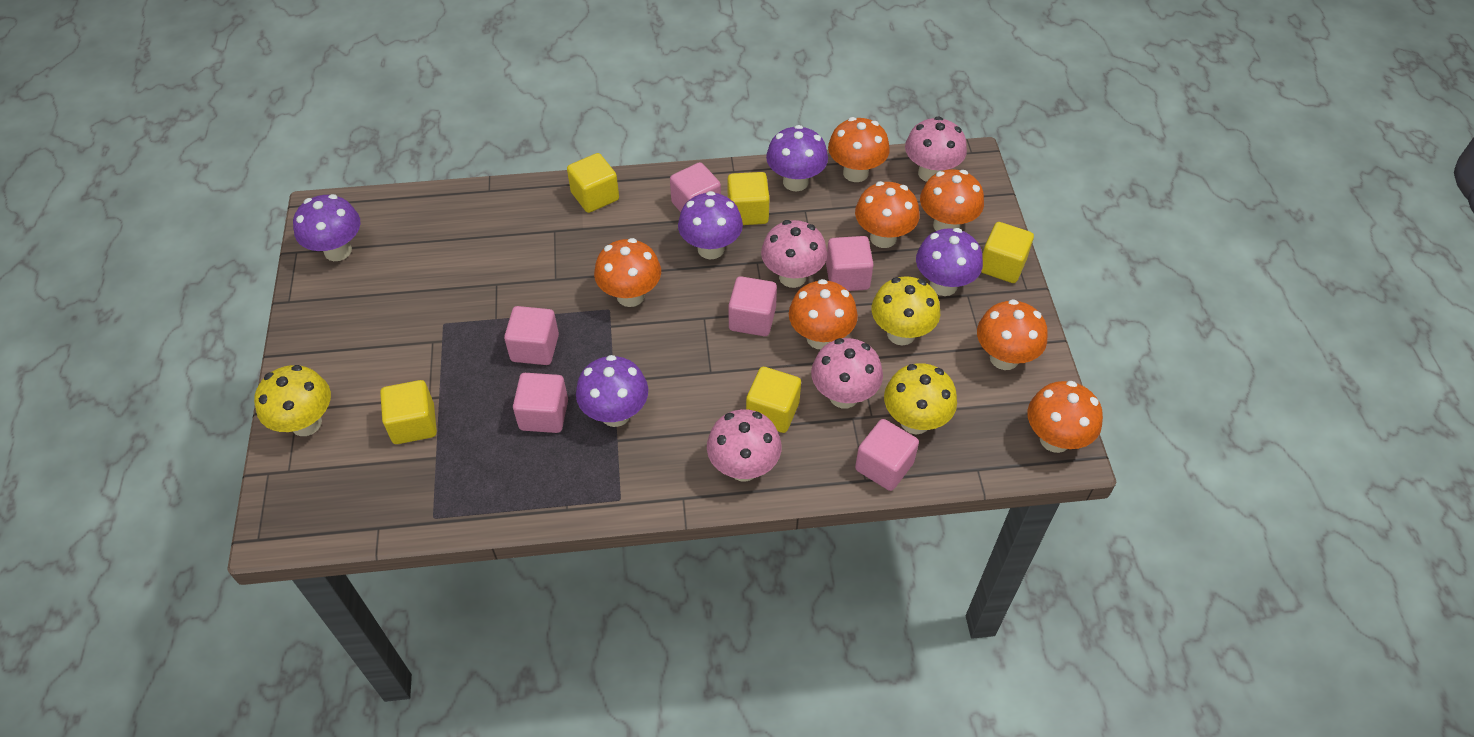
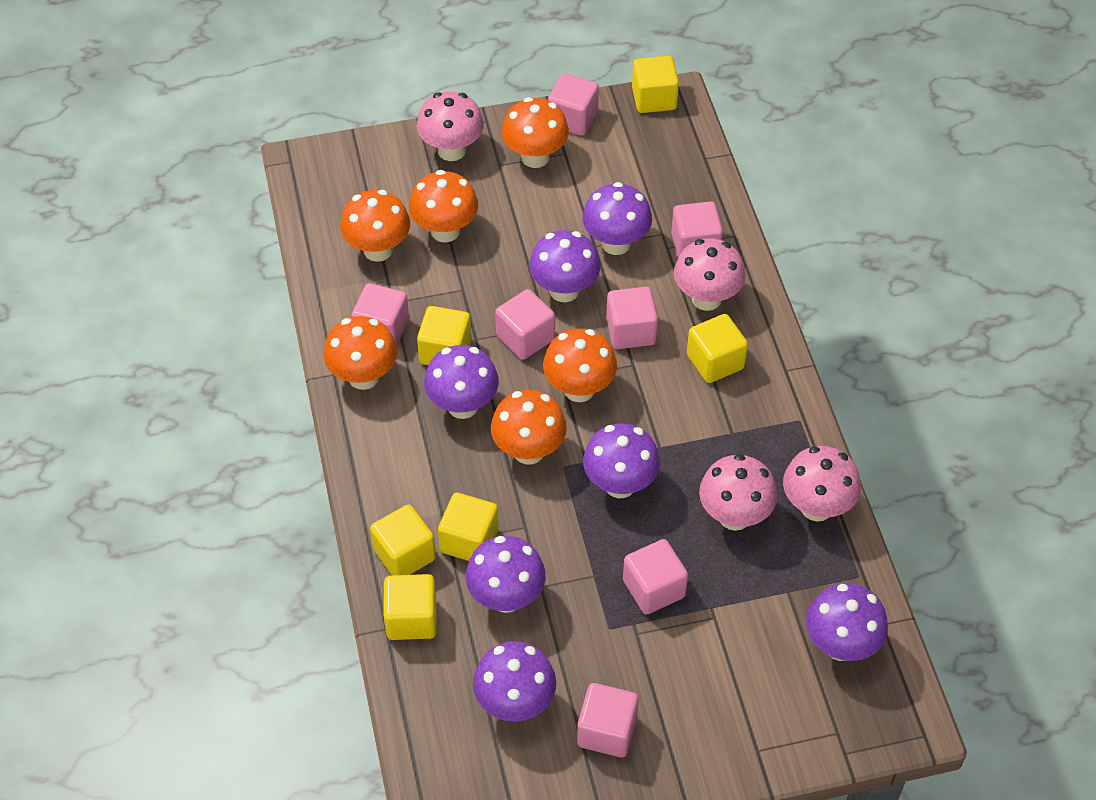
orange mushroom: 7 -> 6
pink cube: 6 -> 7
purple mushroom: 5 -> 7
yellow cube: 5 -> 6
yellow mushroom: 3 -> 0

